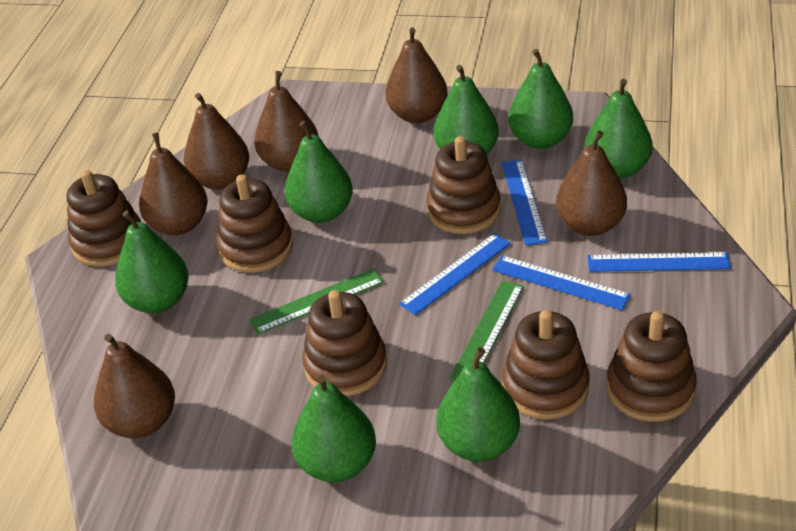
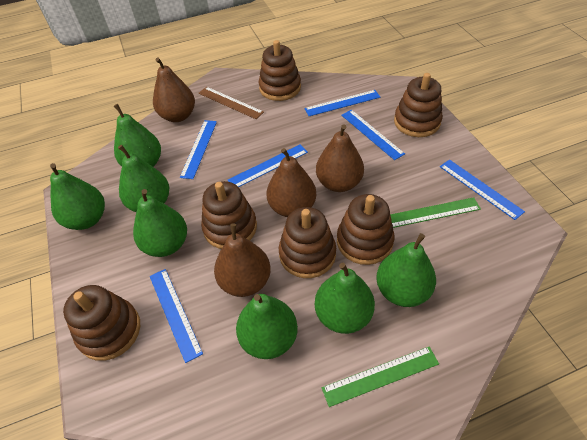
blue ruler: 4 -> 6
brown pear: 6 -> 4
brown ruler: 0 -> 1

